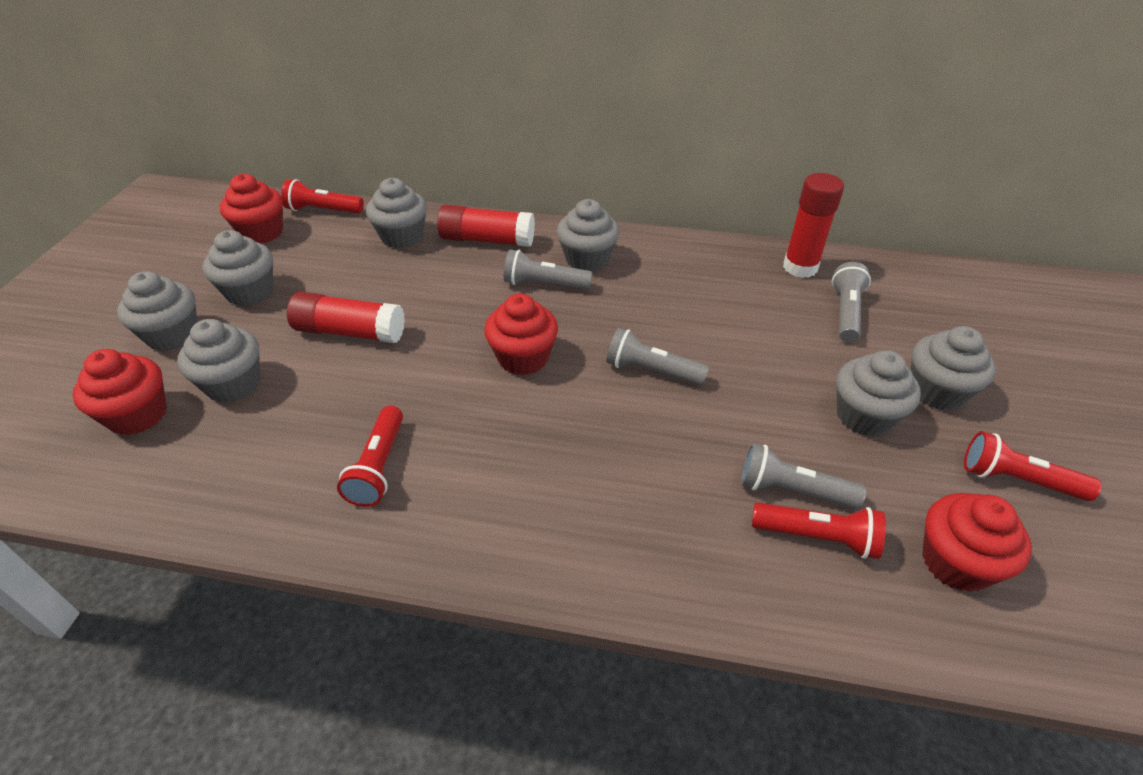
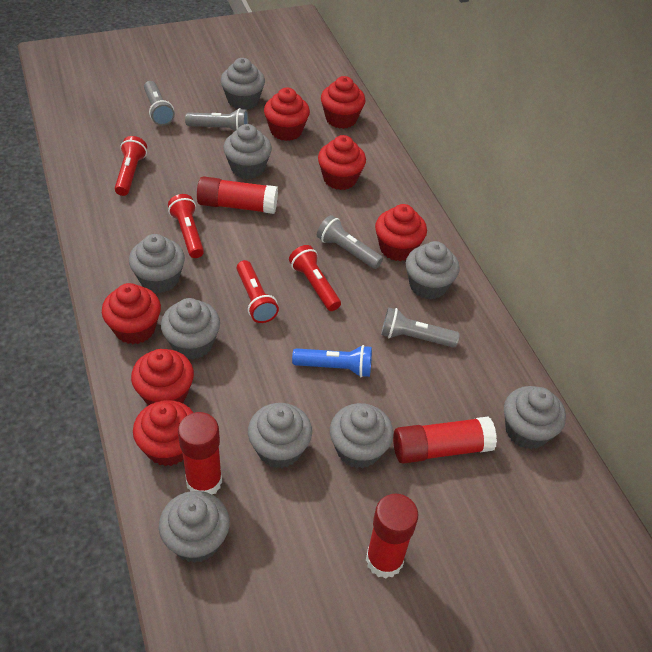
blue flashlight: 0 -> 1
grey cupcake: 7 -> 9
red cupcake: 4 -> 7
red glue stick: 3 -> 4

